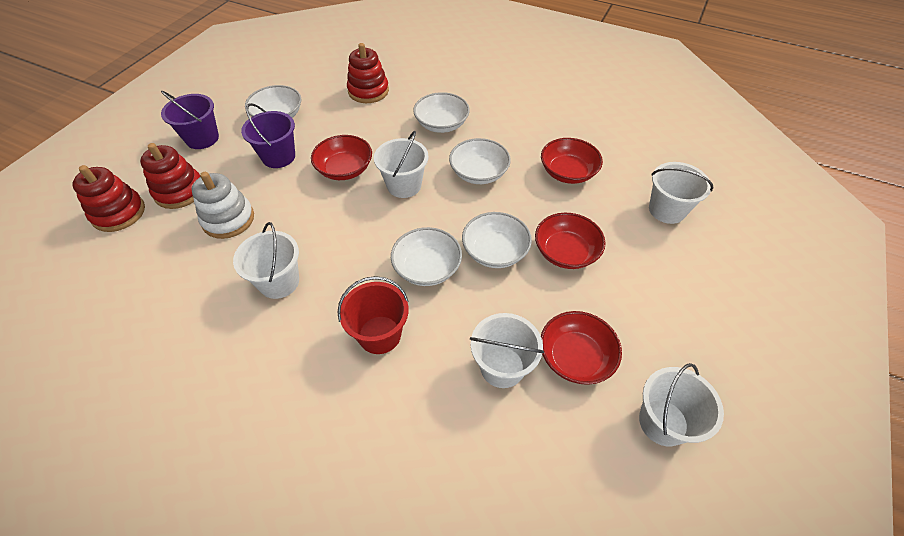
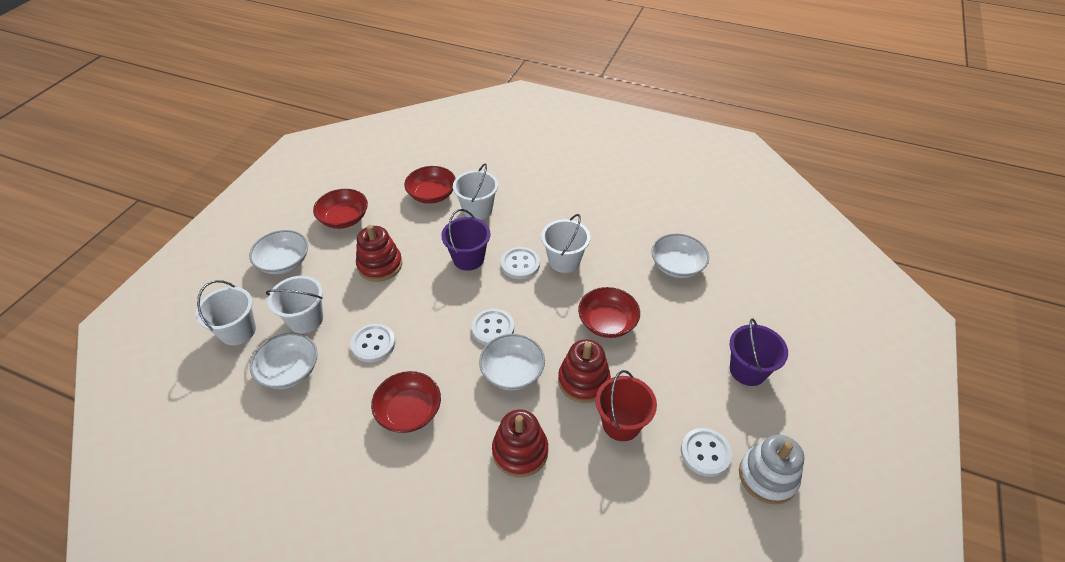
white bowl: 5 -> 4
white bucket: 5 -> 4
white button: 0 -> 4

